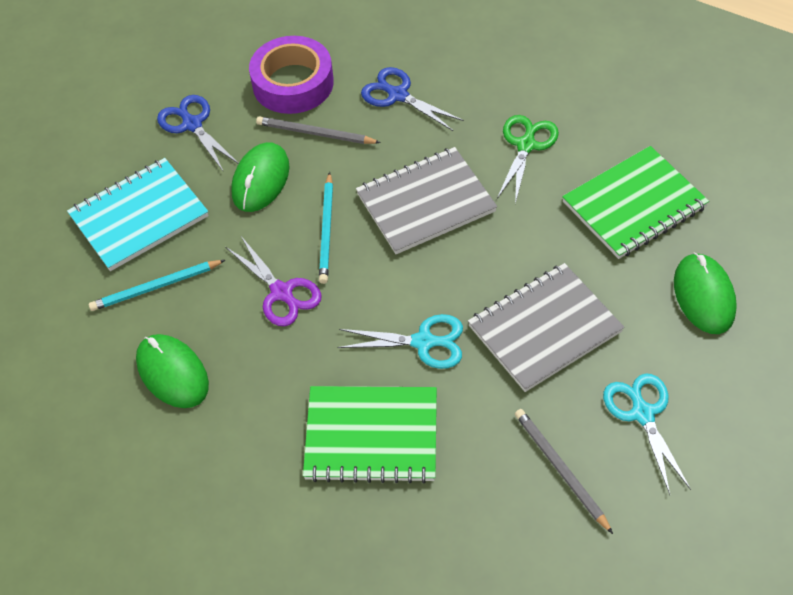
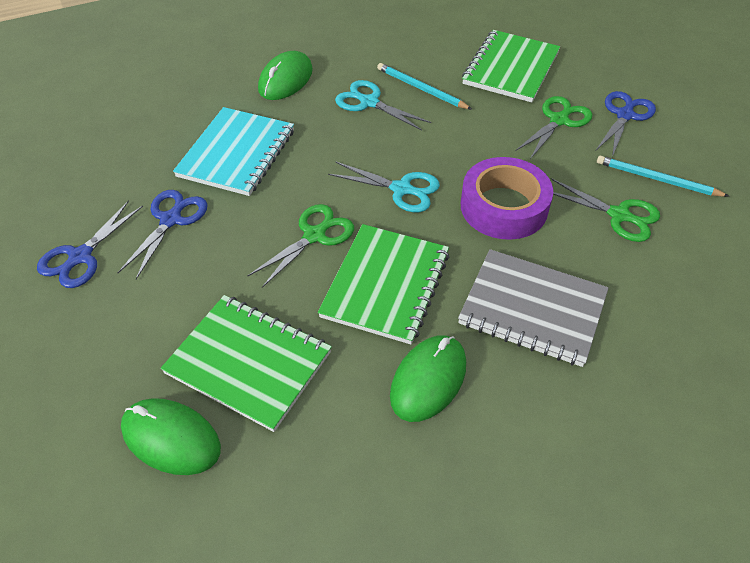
blue scissors: 2 -> 3
green notebook: 2 -> 3
green scissors: 1 -> 3
grey notebook: 2 -> 1
grey pencil: 2 -> 0
purple scissors: 1 -> 0

